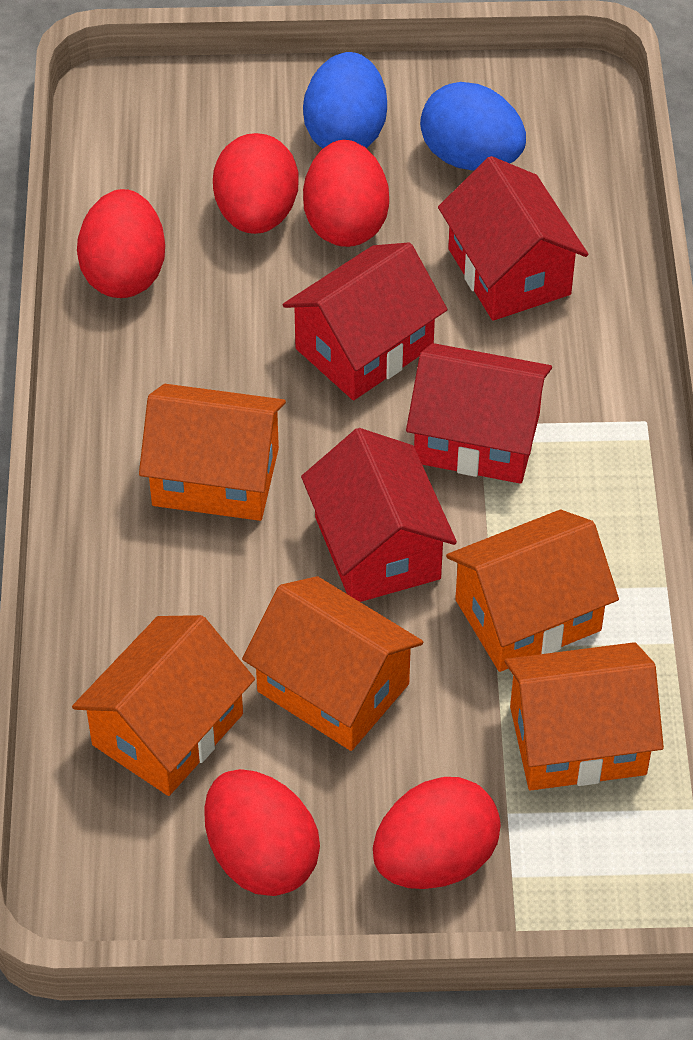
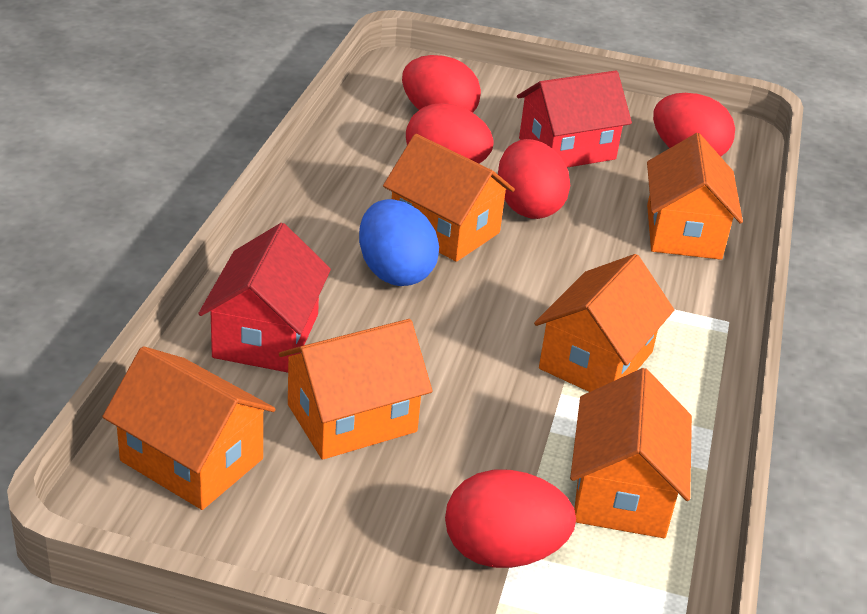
blue egg: 2 -> 1
orange house: 5 -> 6
red house: 4 -> 2

